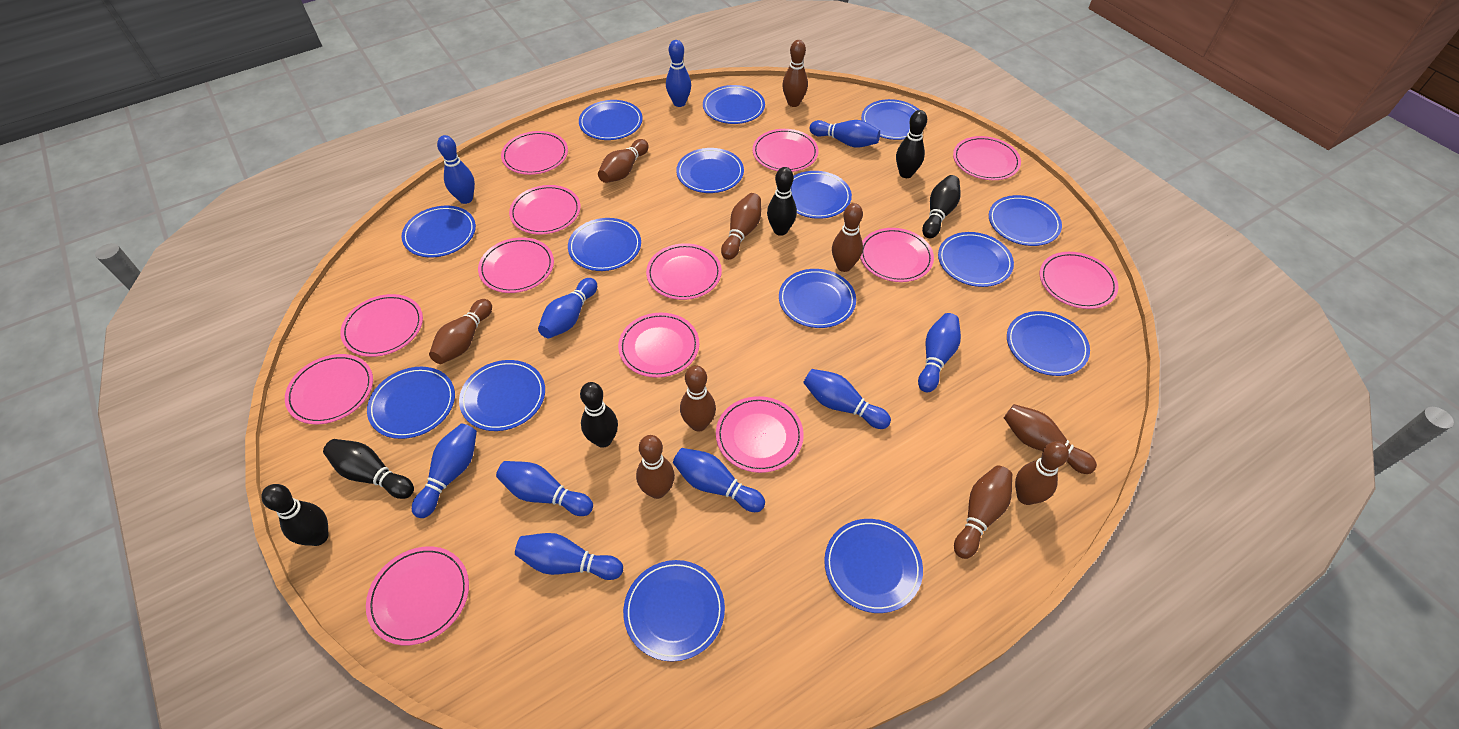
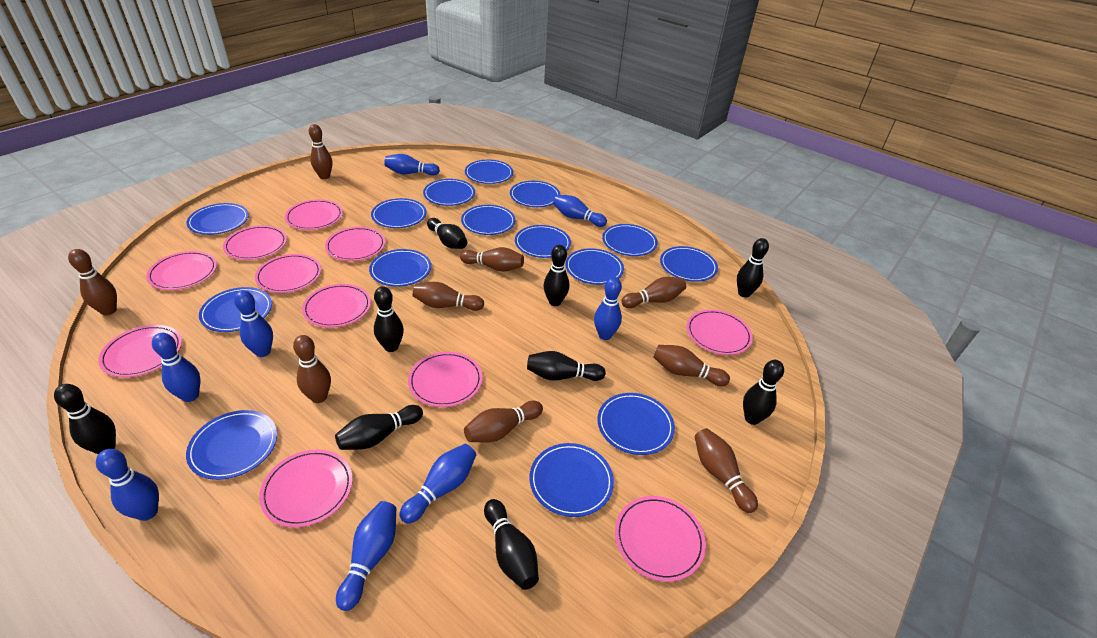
black bowling pin: 6 -> 9
blue bowling pin: 10 -> 8
brown bowling pin: 10 -> 9
pink plate: 13 -> 11

